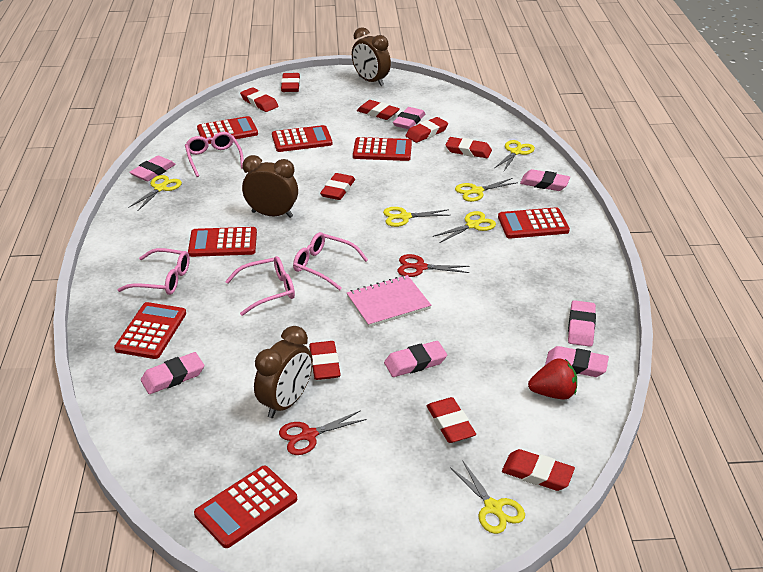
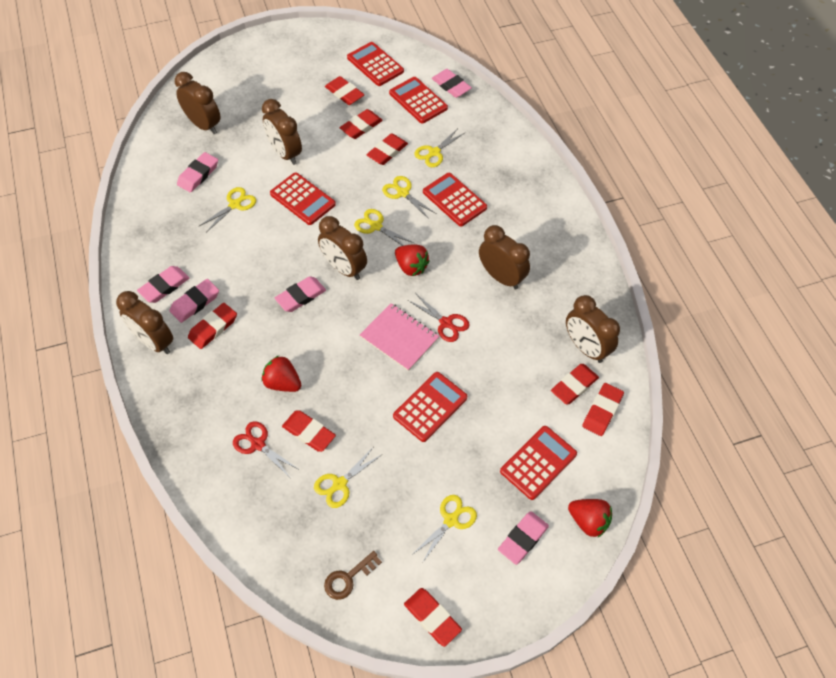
brown clock: 3 -> 6
brown key: 0 -> 1
pink eraser: 7 -> 6
pink glasses: 4 -> 0
red calculator: 7 -> 6
red eraser: 9 -> 8
red strawberry: 1 -> 3

